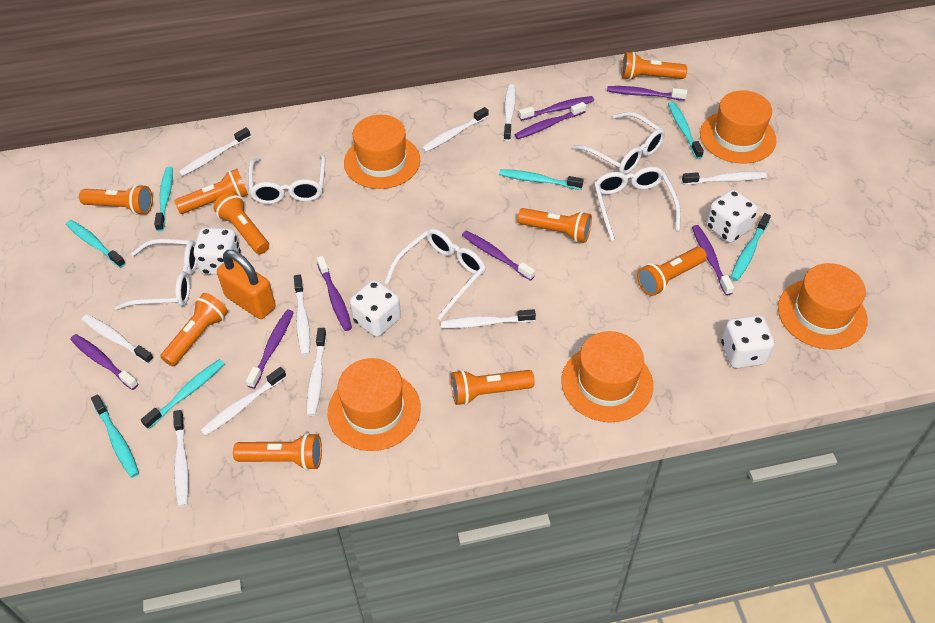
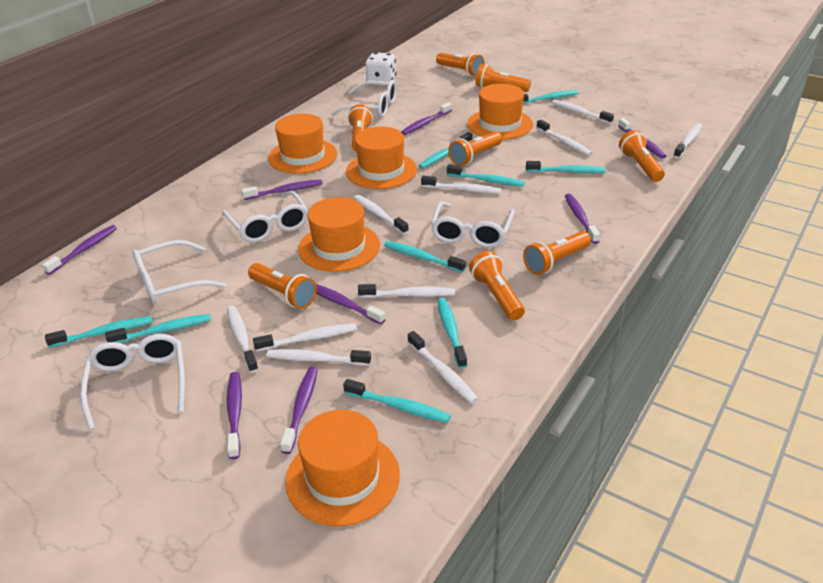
orange flashlight: 9 -> 8
orange padlock: 1 -> 0
turquoise toothbrush: 7 -> 9
white dice: 4 -> 1

